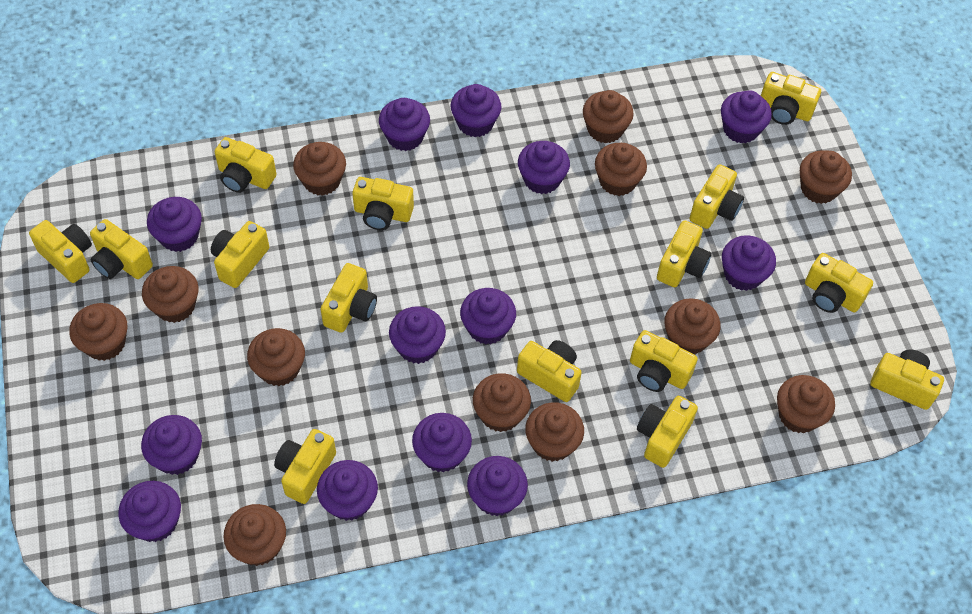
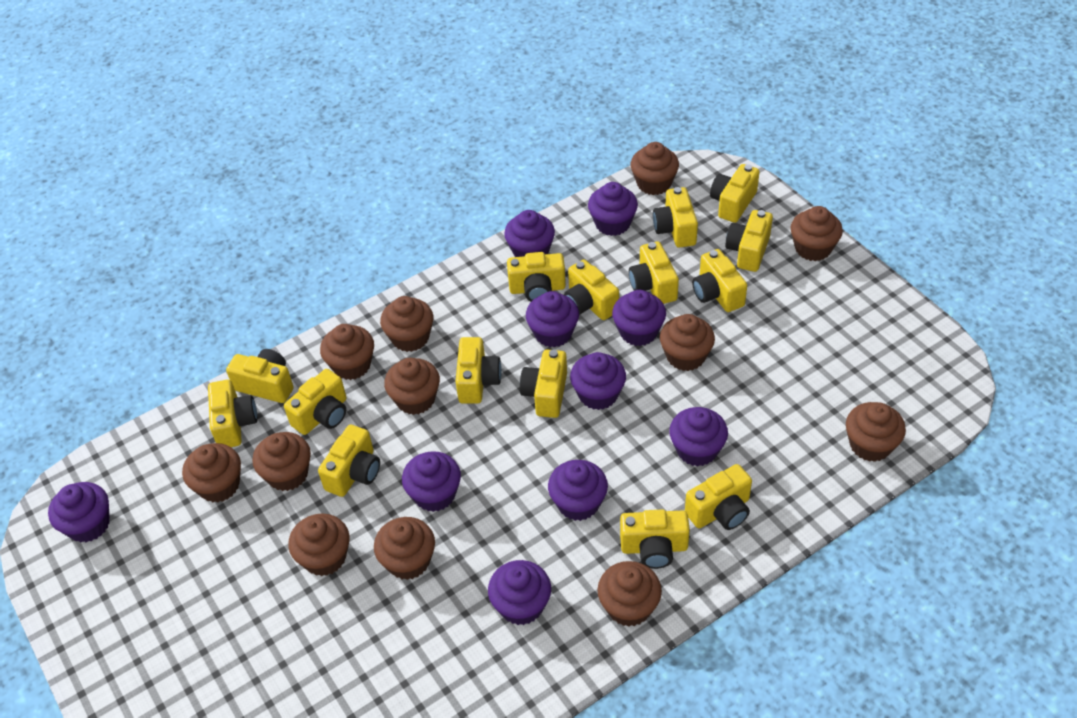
purple cupcake: 13 -> 10

